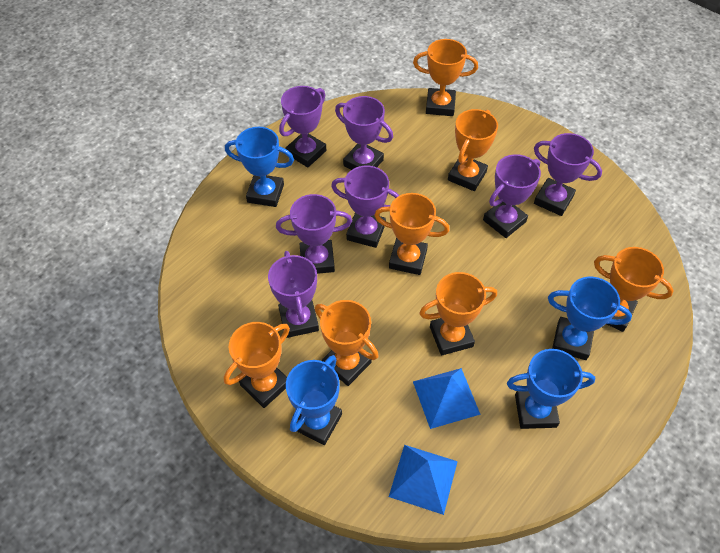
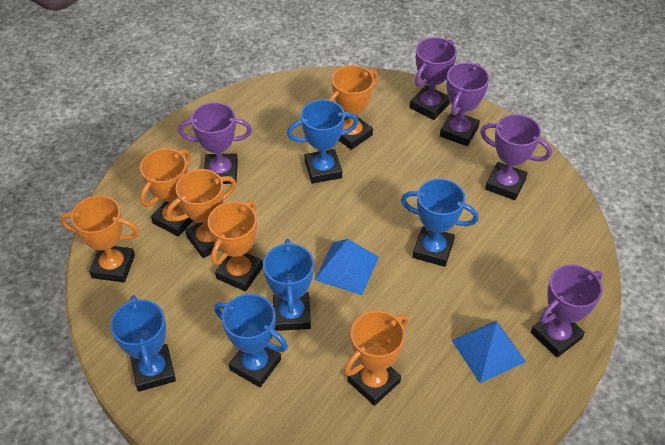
blue trophy: 4 -> 5
orange trophy: 7 -> 6
purple trophy: 7 -> 5

